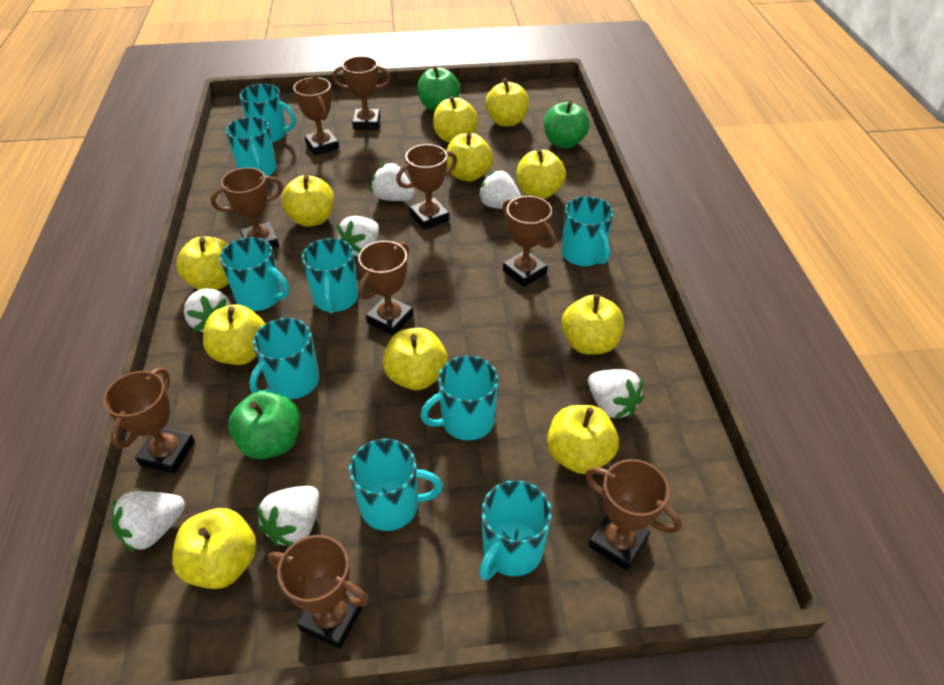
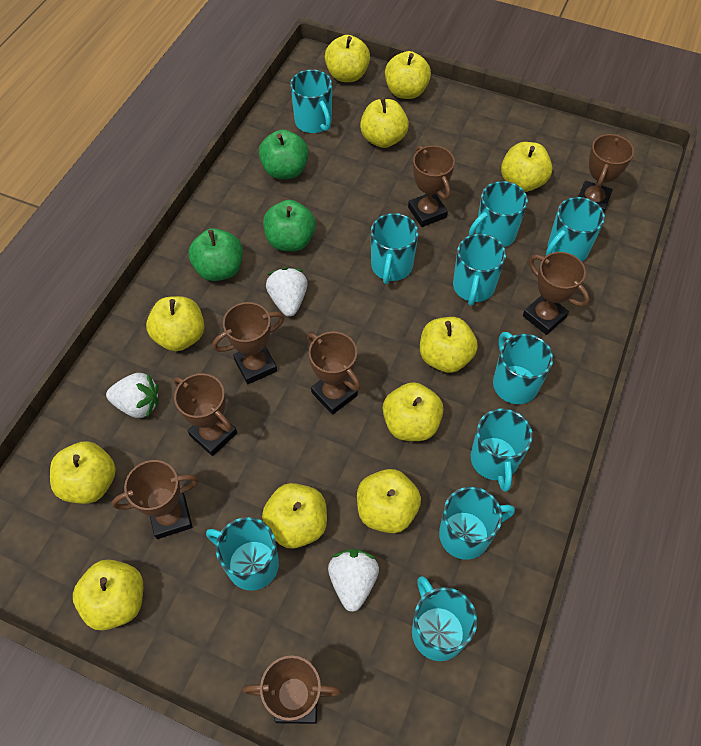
brown trophy: 9 -> 8
turquoise mug: 9 -> 10
white strawberry: 7 -> 3

